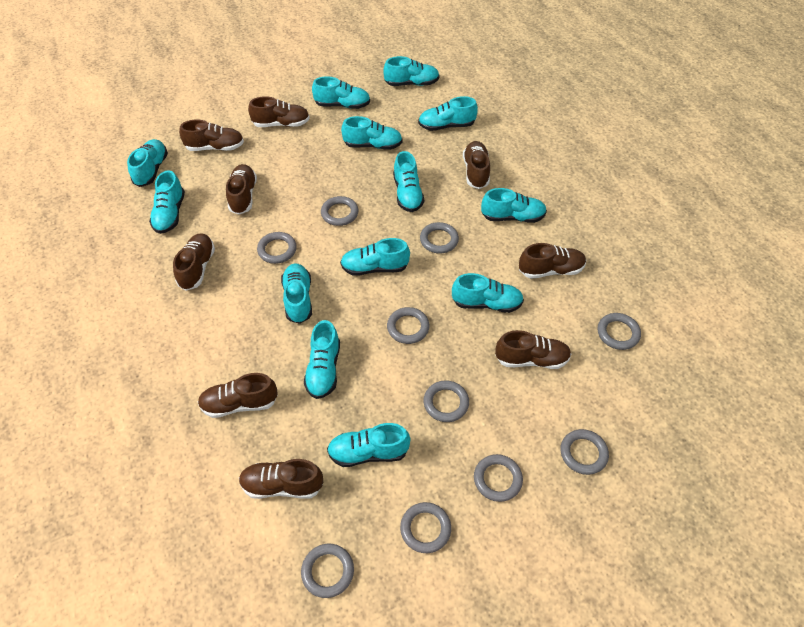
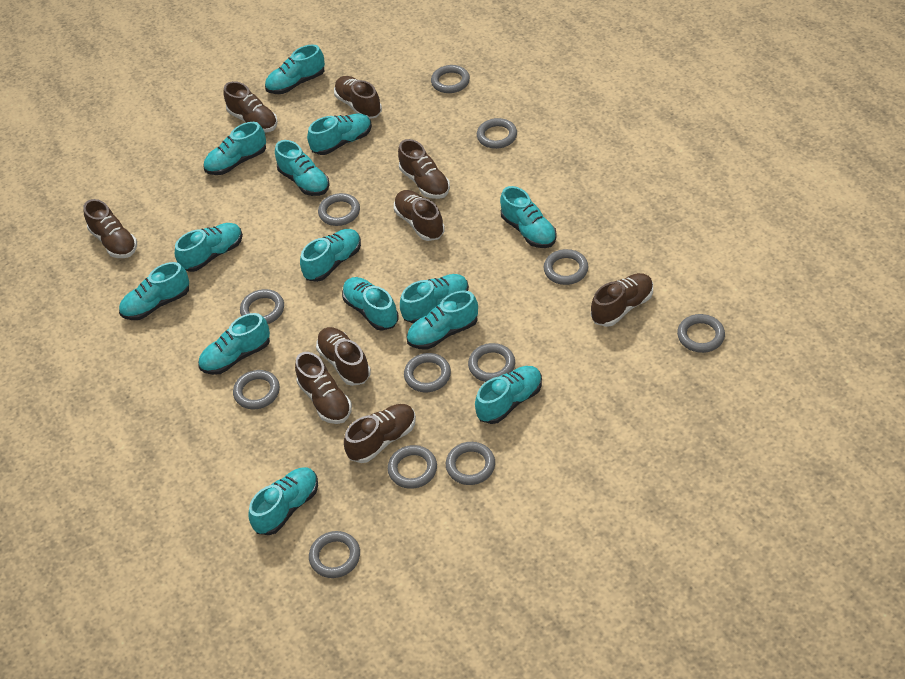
grey ring: 10 -> 12
turquoise shoe: 13 -> 14

